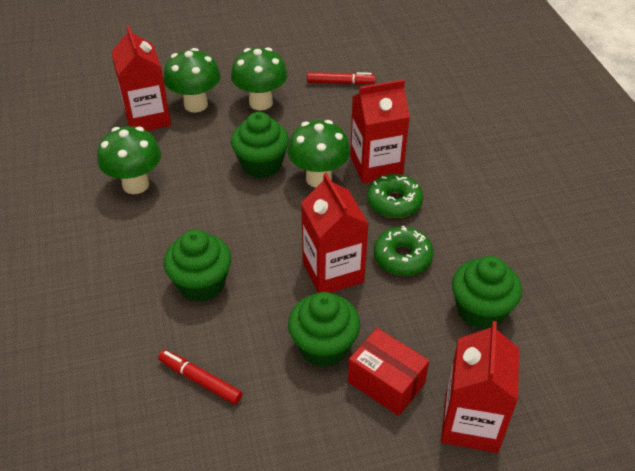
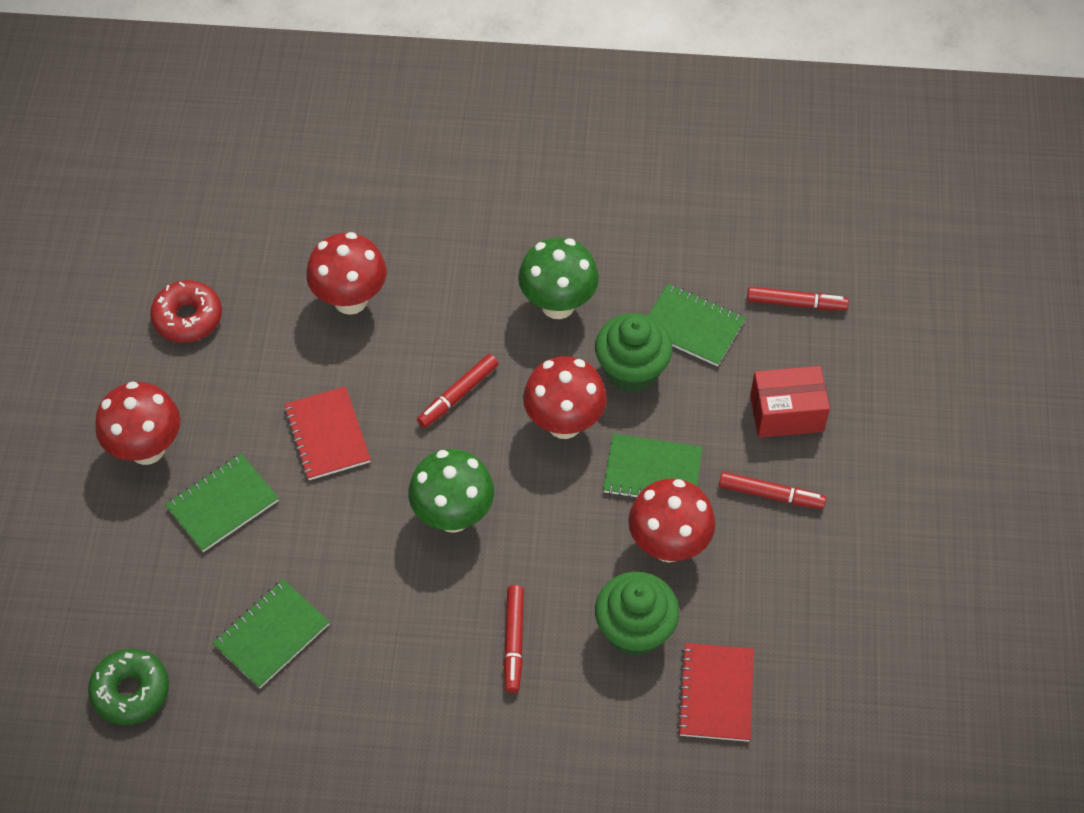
green cupcake: 4 -> 2
green donut: 2 -> 1
green mushroom: 4 -> 2
green notebook: 0 -> 4
red carton: 4 -> 0
red donut: 0 -> 1
red marker: 2 -> 4
red mushroom: 0 -> 4
red notebook: 0 -> 2

